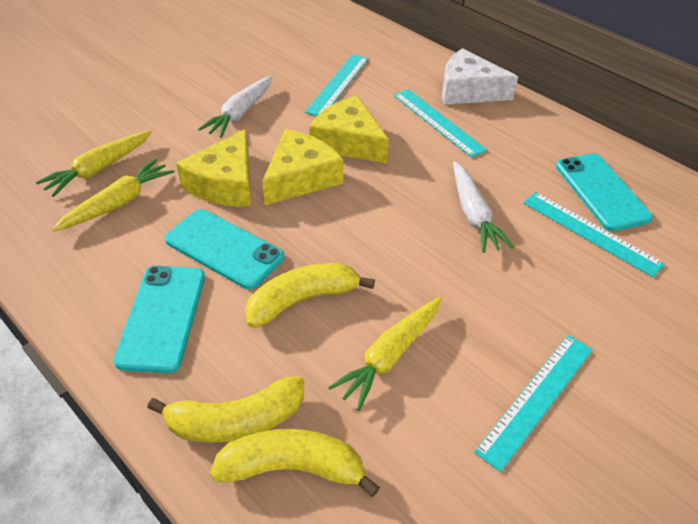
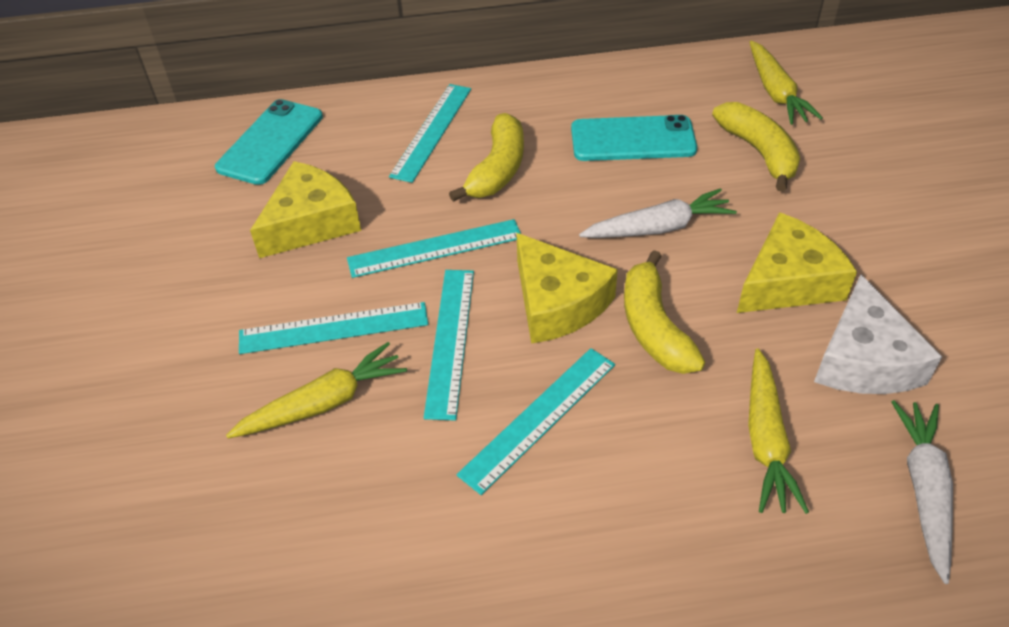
turquoise phone: 3 -> 2
turquoise ruler: 4 -> 5

